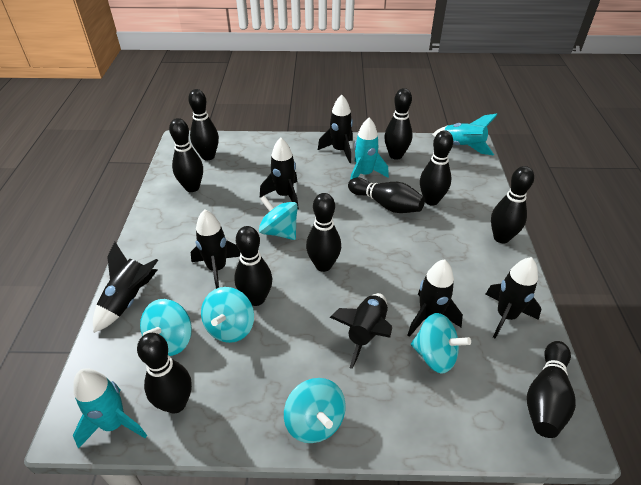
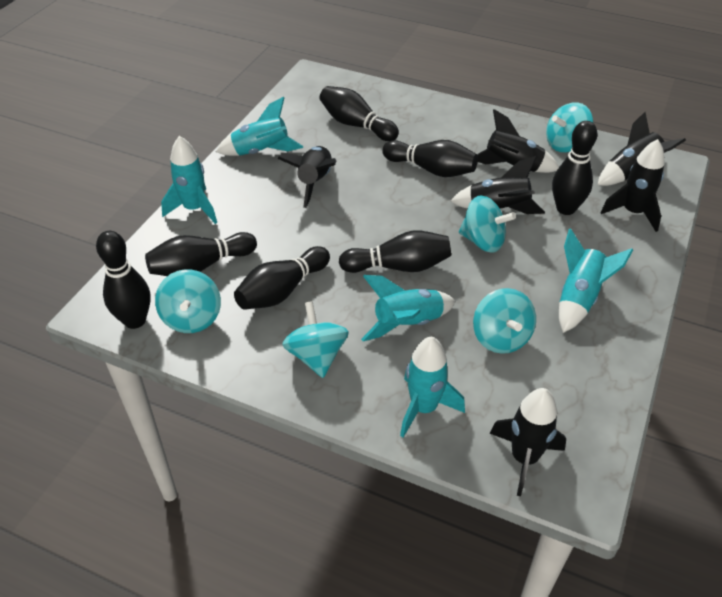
black bowling pin: 10 -> 7
black rocket: 7 -> 6
turquoise rocket: 3 -> 5

